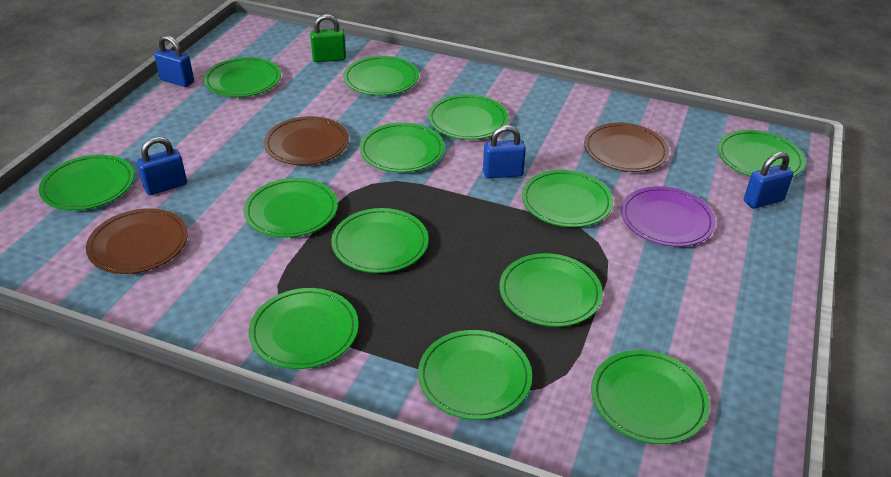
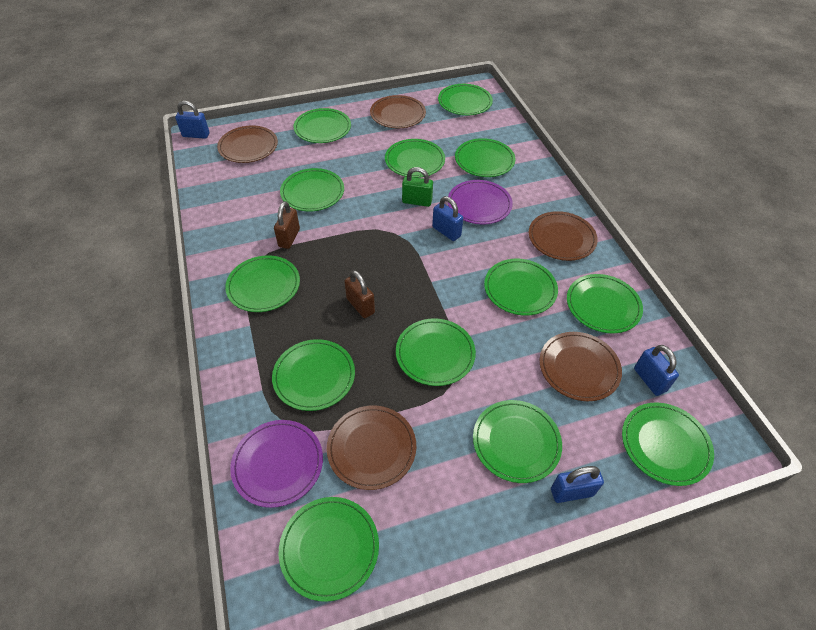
brown padlock: 0 -> 2
brown plate: 3 -> 5
purple plate: 1 -> 2

